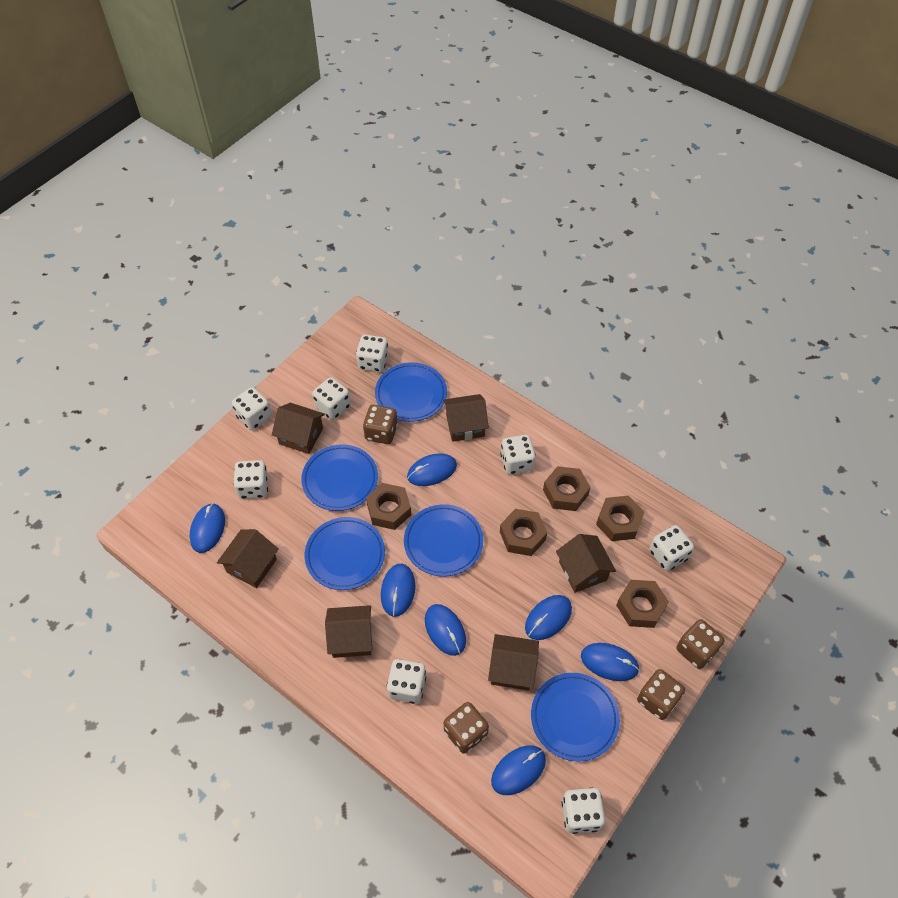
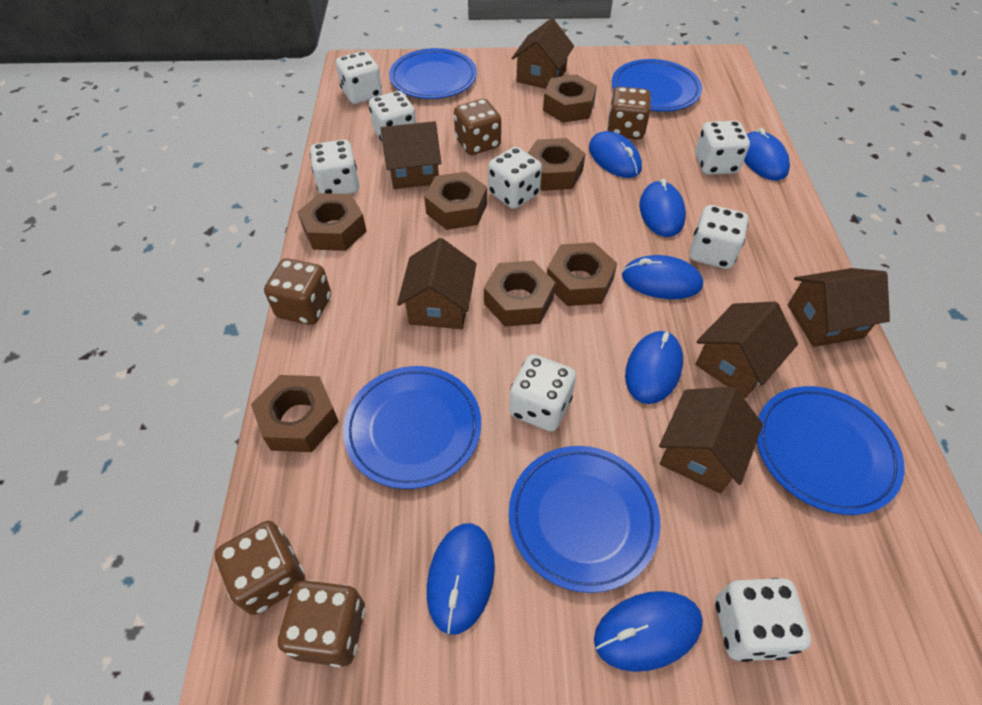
brown dice: 4 -> 5
brown nut: 5 -> 7

